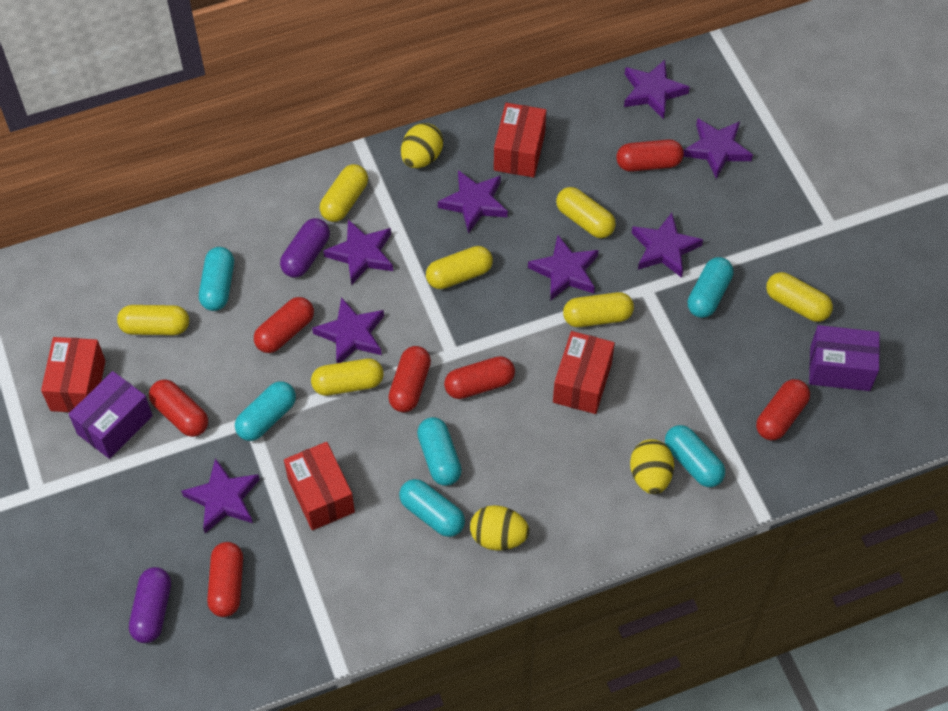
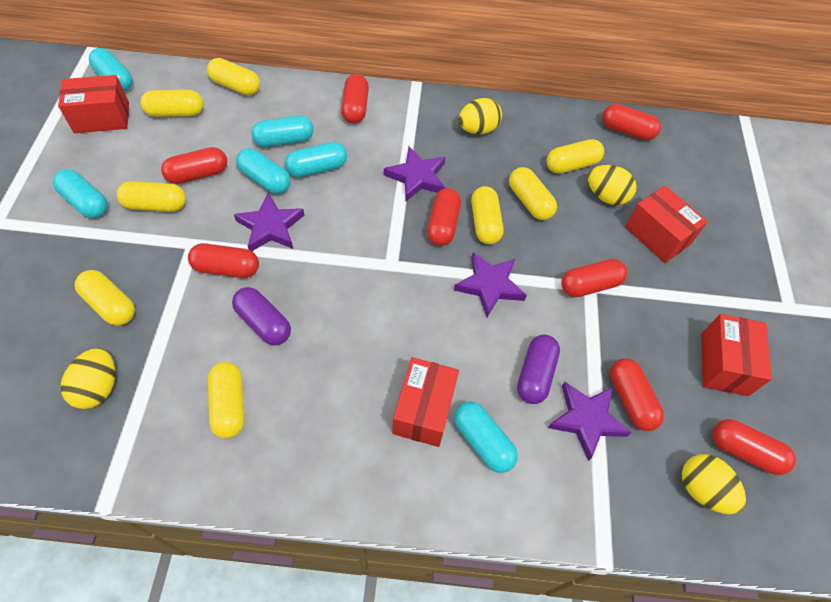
purple box: 2 -> 0
purple star: 8 -> 4
red capsule: 7 -> 8
yellow capsule: 7 -> 8
yellow egg: 3 -> 4

